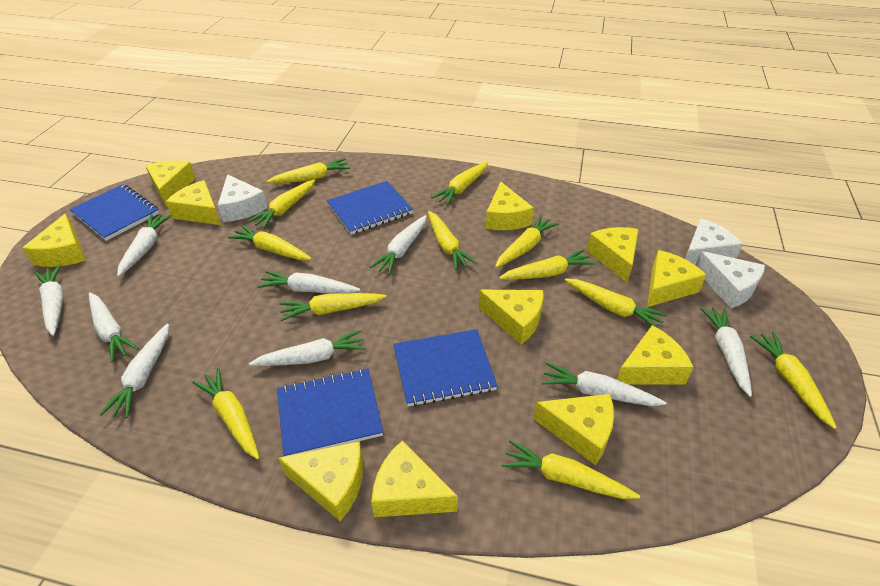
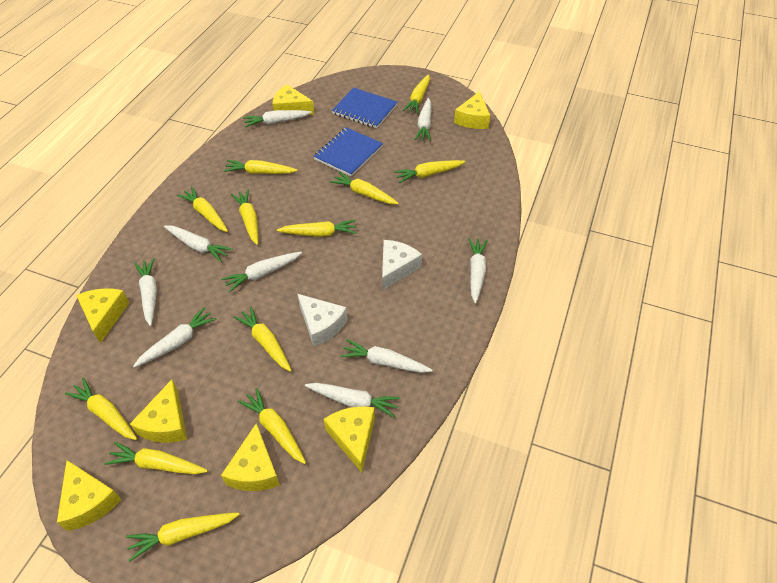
blue notebook: 4 -> 2
white cheese: 3 -> 2
yellow cheese: 11 -> 7

